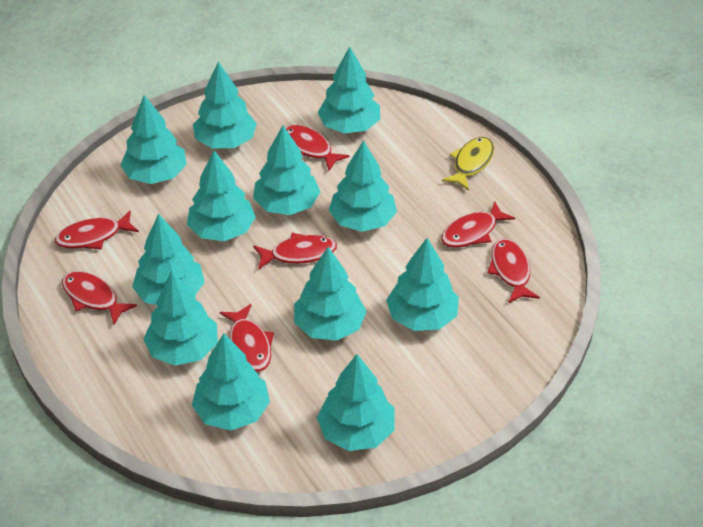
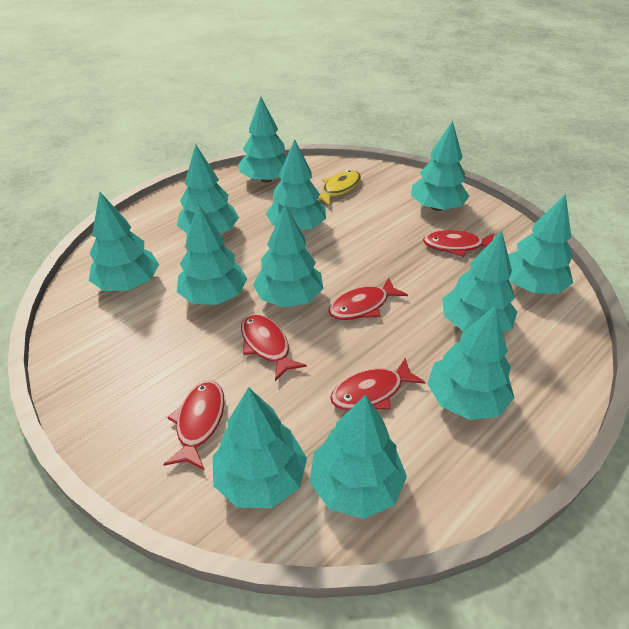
red fish: 7 -> 5

